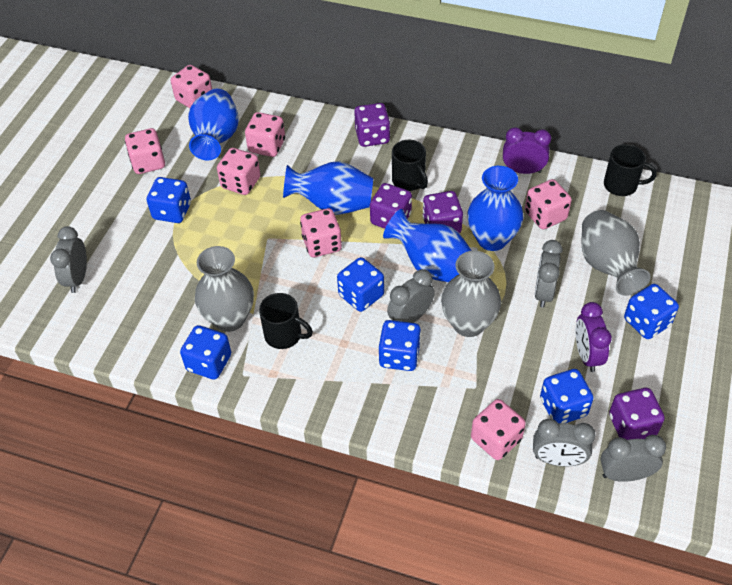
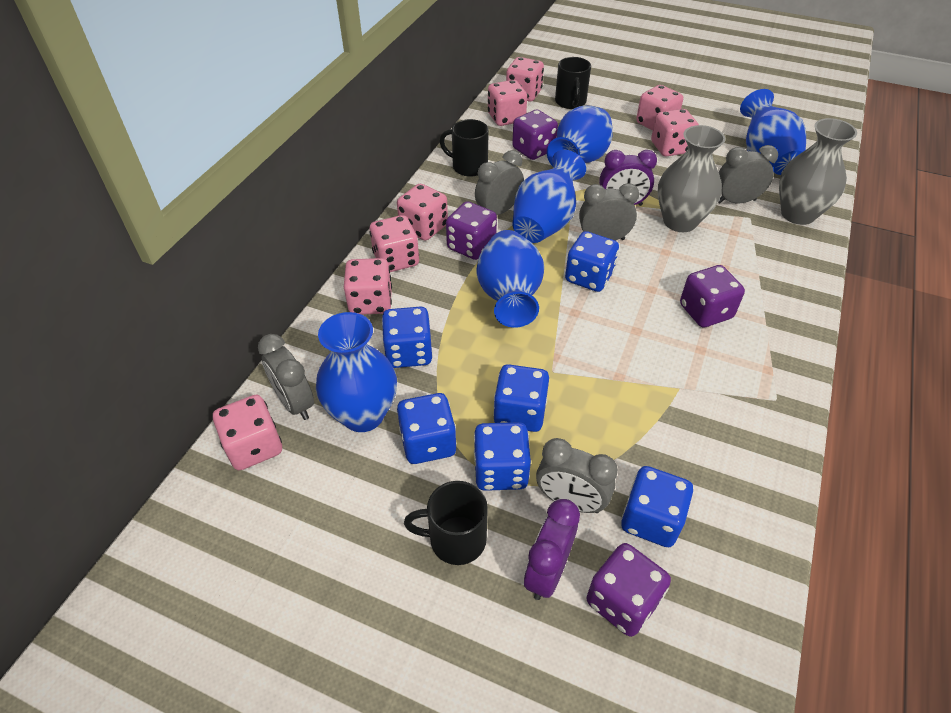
blue vase: 4 -> 5
grey vase: 3 -> 2
pink dice: 7 -> 8

